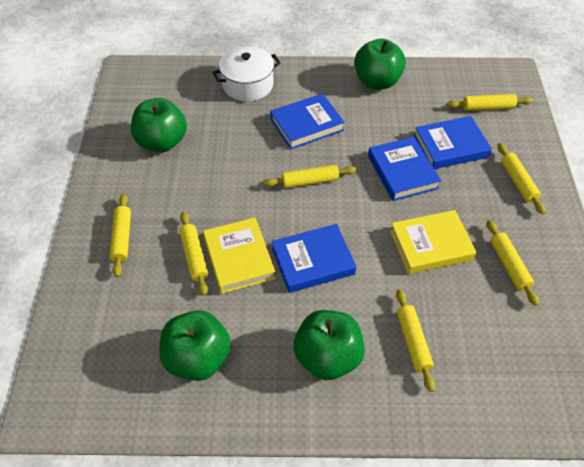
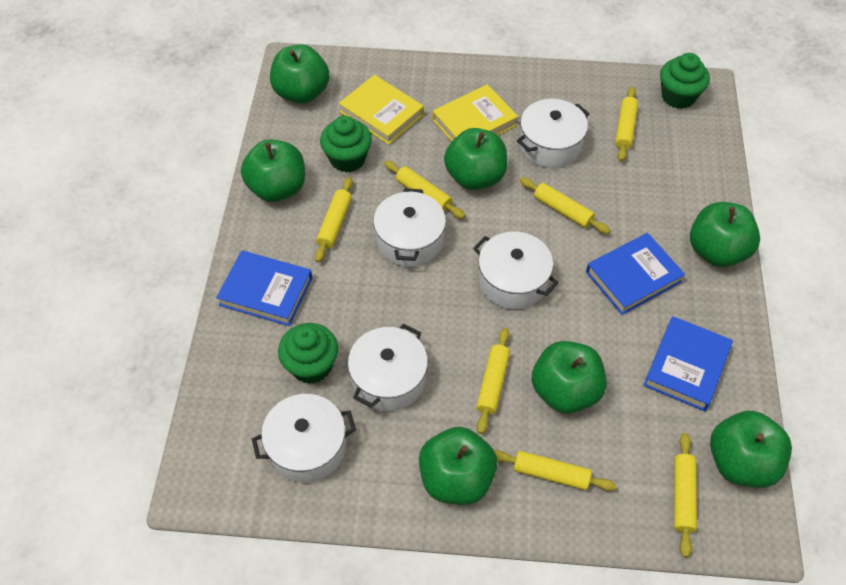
blue book: 4 -> 3
green apple: 4 -> 7
green cupcake: 0 -> 3
white pot: 1 -> 5

